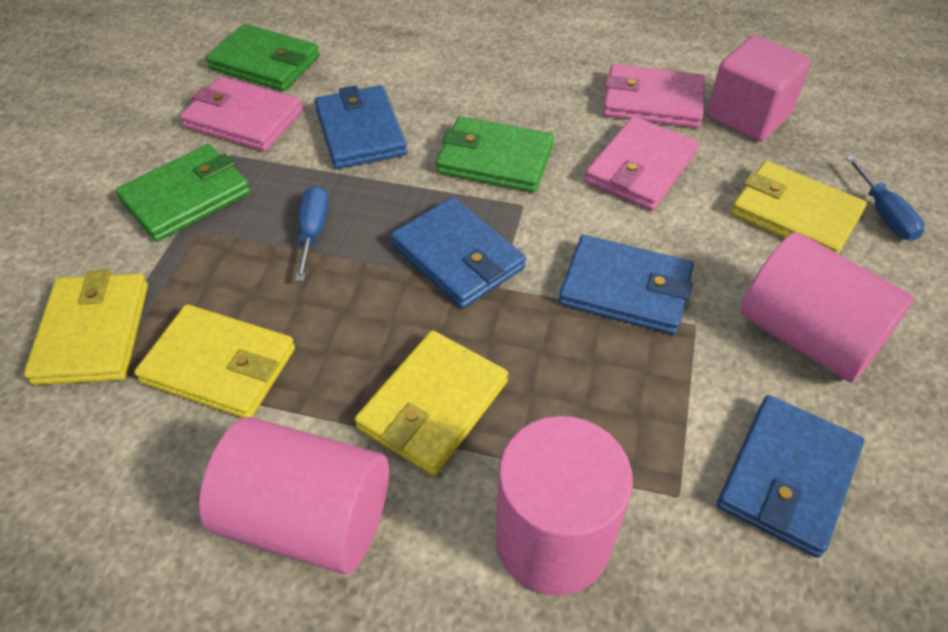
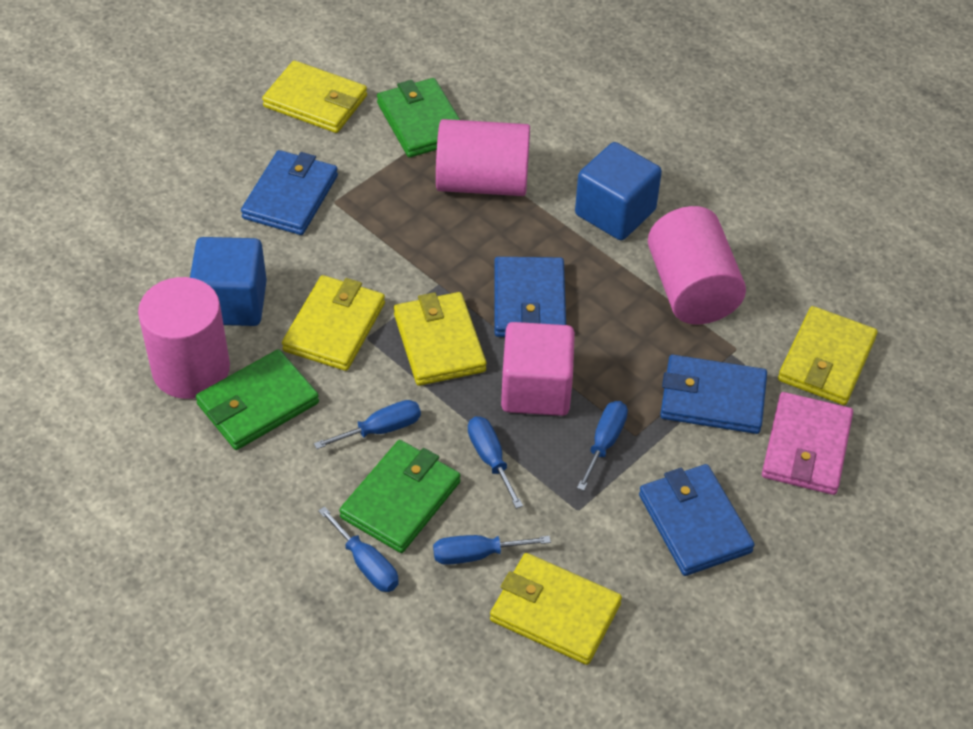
blue cube: 0 -> 2
blue screwdriver: 2 -> 5
pink wallet: 3 -> 1
yellow wallet: 4 -> 5

